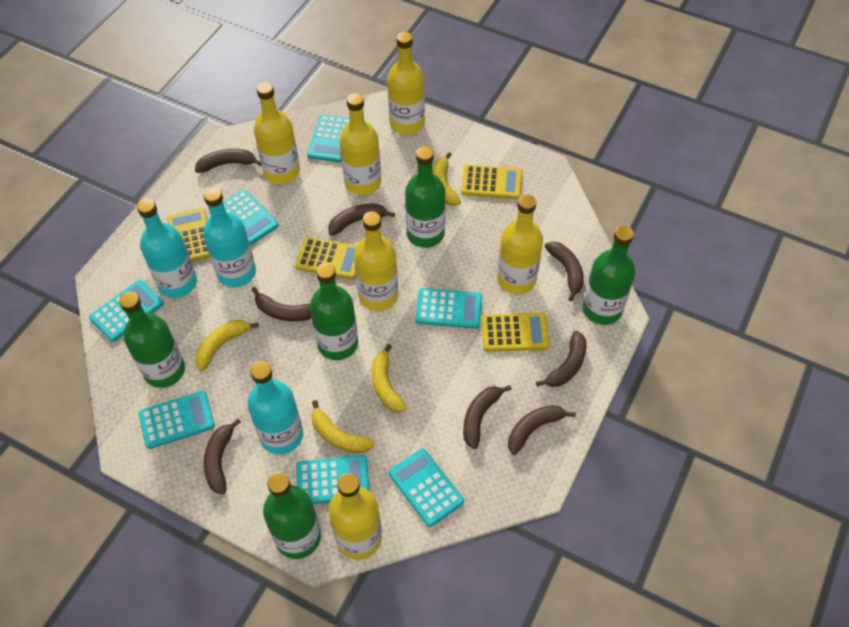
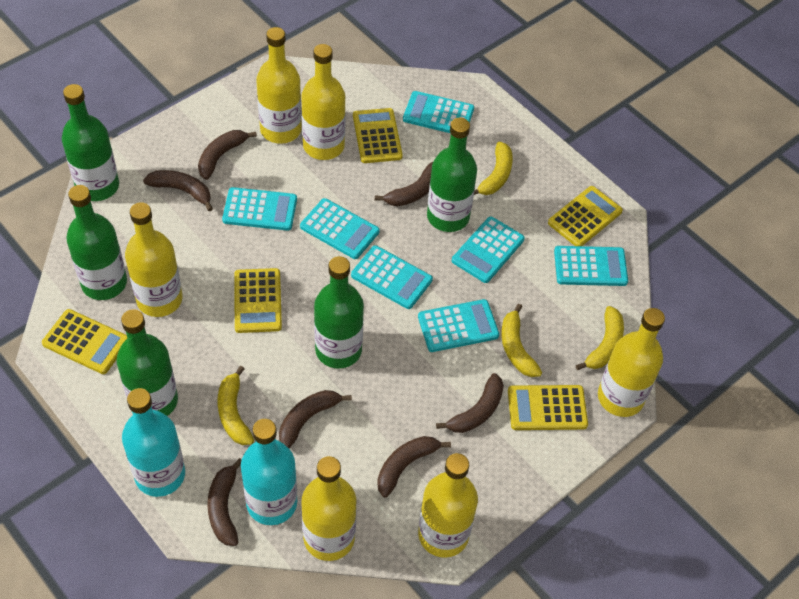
brown banana: 8 -> 7
turquoise bottle: 3 -> 2
yellow calculator: 4 -> 5

